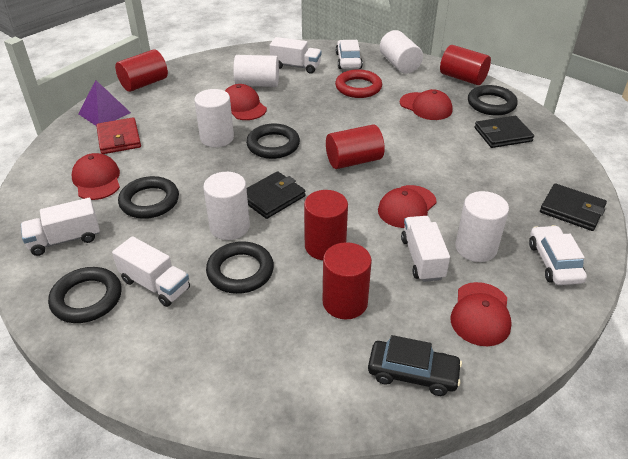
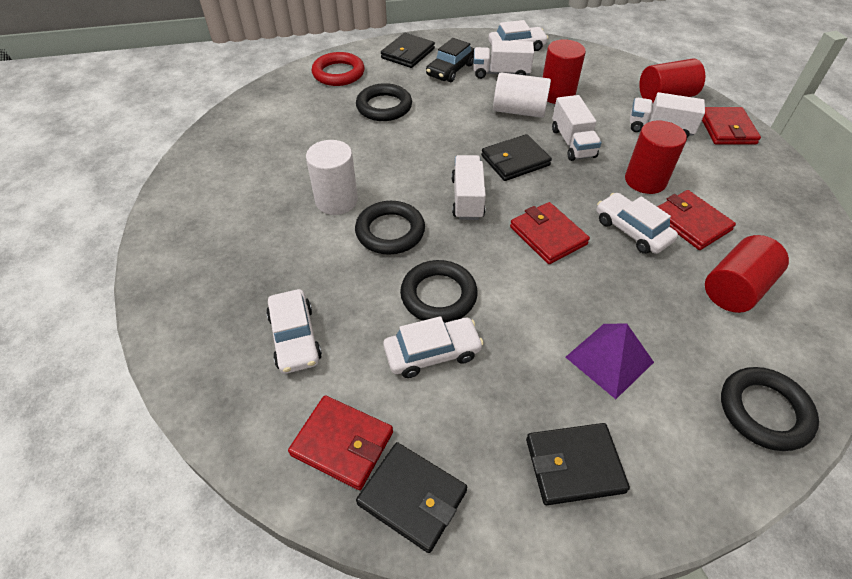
black ring: 5 -> 4
black wallet: 3 -> 4
red cap: 5 -> 0
red cylinder: 5 -> 4
red wallet: 1 -> 4
white car: 2 -> 4
white cylinder: 5 -> 2

